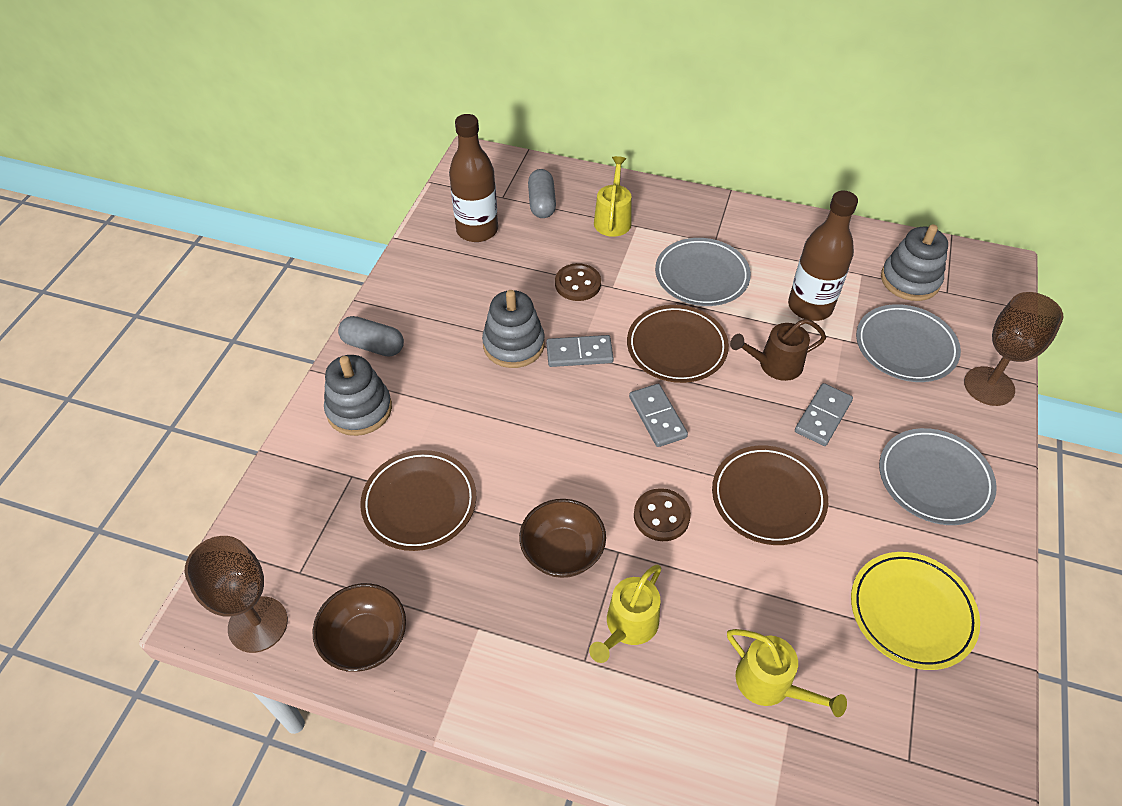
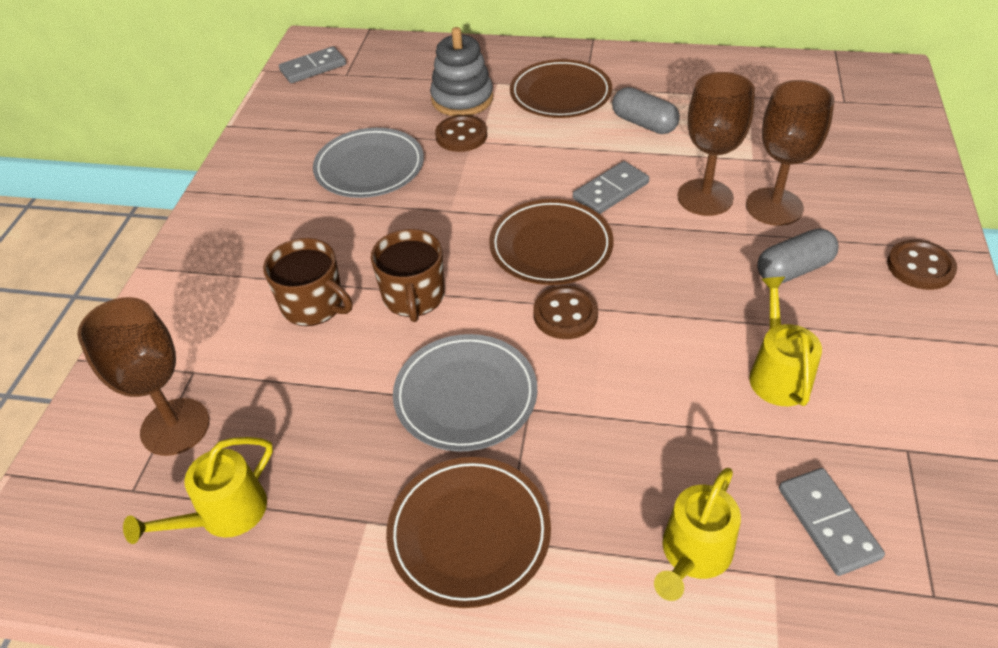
brown bottle: 2 -> 0
brown bowl: 2 -> 0
brown button: 2 -> 3
brown goblet: 2 -> 3
brown mug: 0 -> 2
brown watering can: 1 -> 0
grey plate: 3 -> 2
grey stacking toy: 3 -> 1
yellow plate: 1 -> 0

